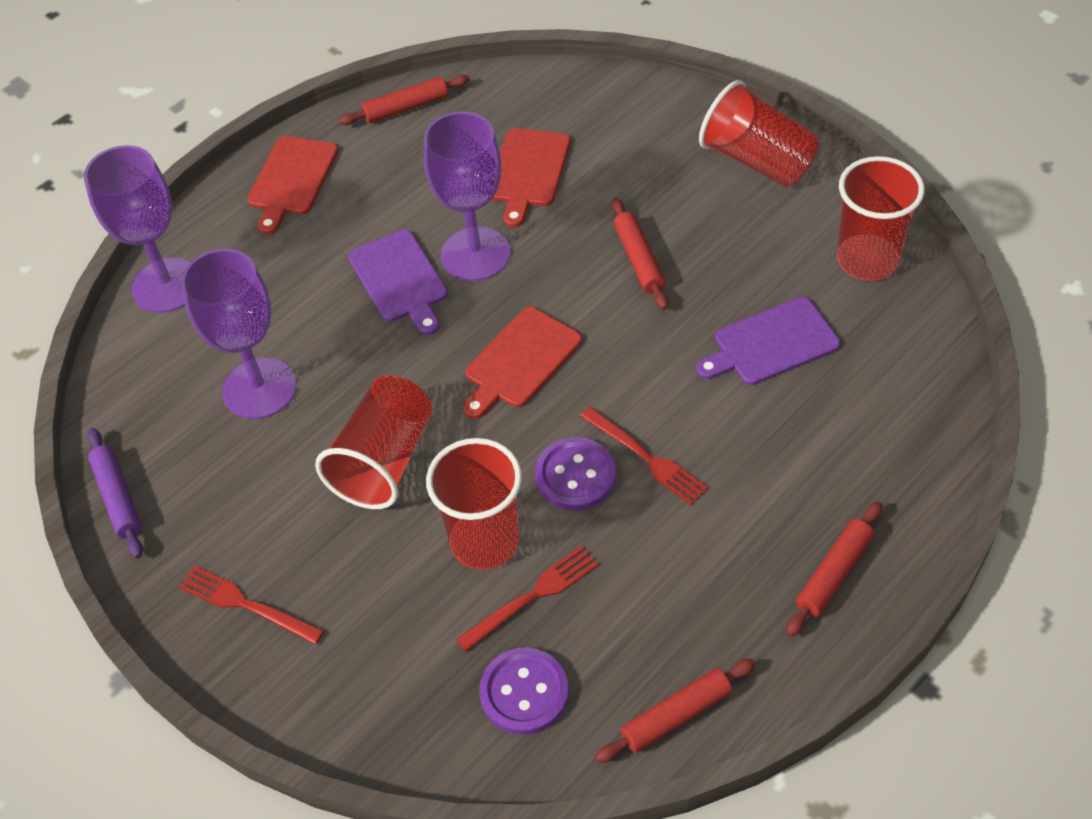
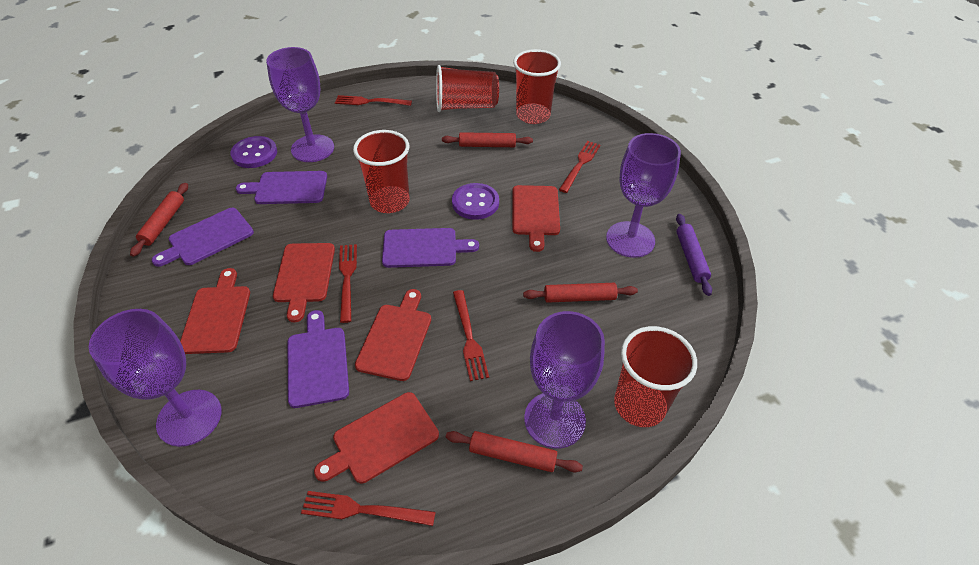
purple cutting board: 2 -> 4
purple goblet: 3 -> 4
red cutting board: 3 -> 5
red fork: 3 -> 5

